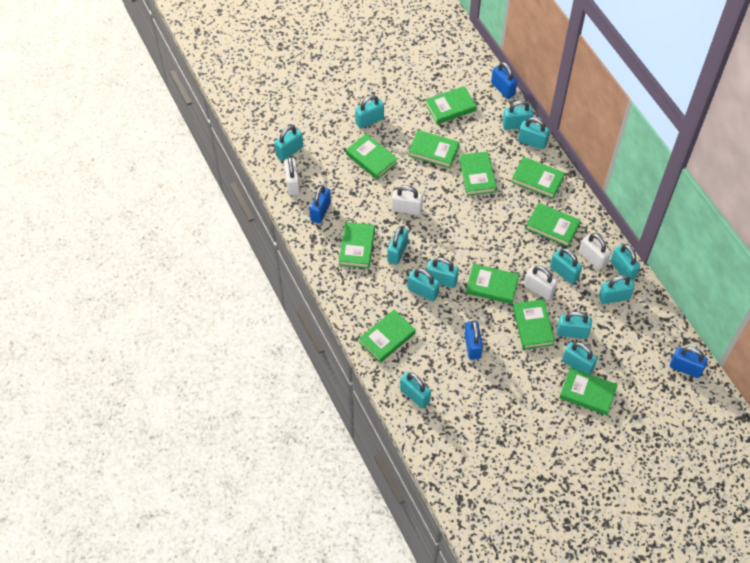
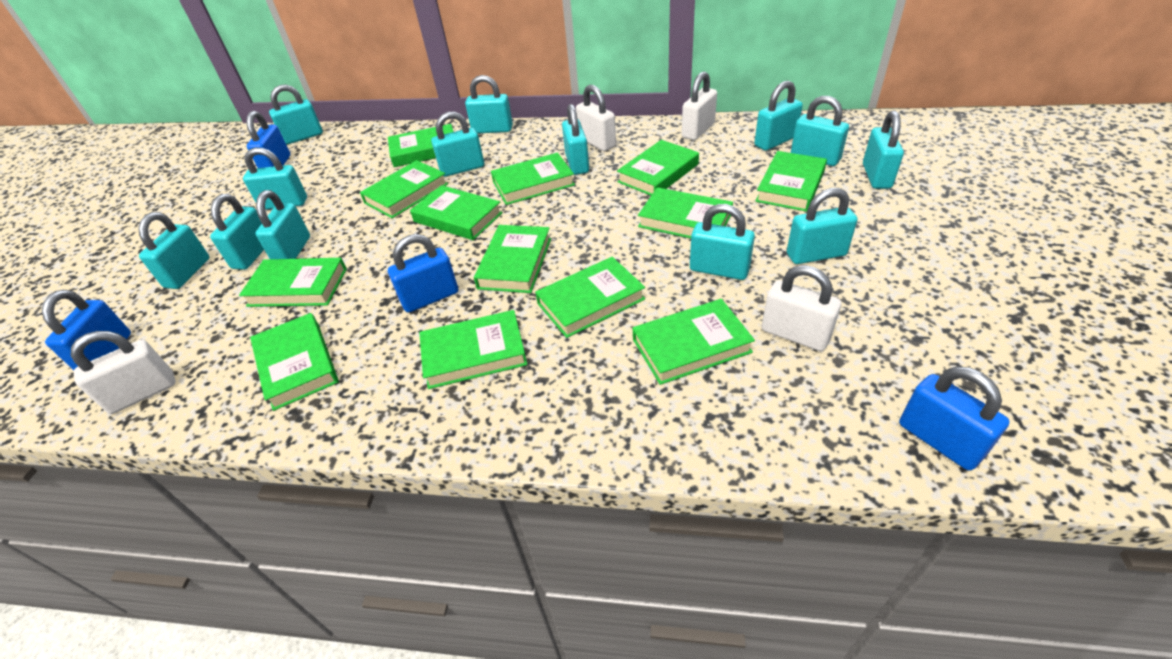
green book: 11 -> 13

